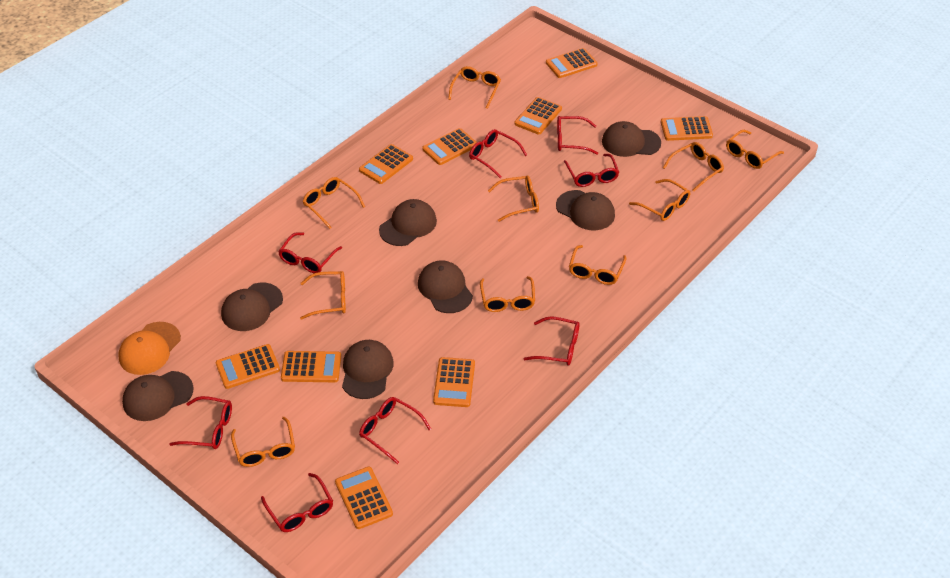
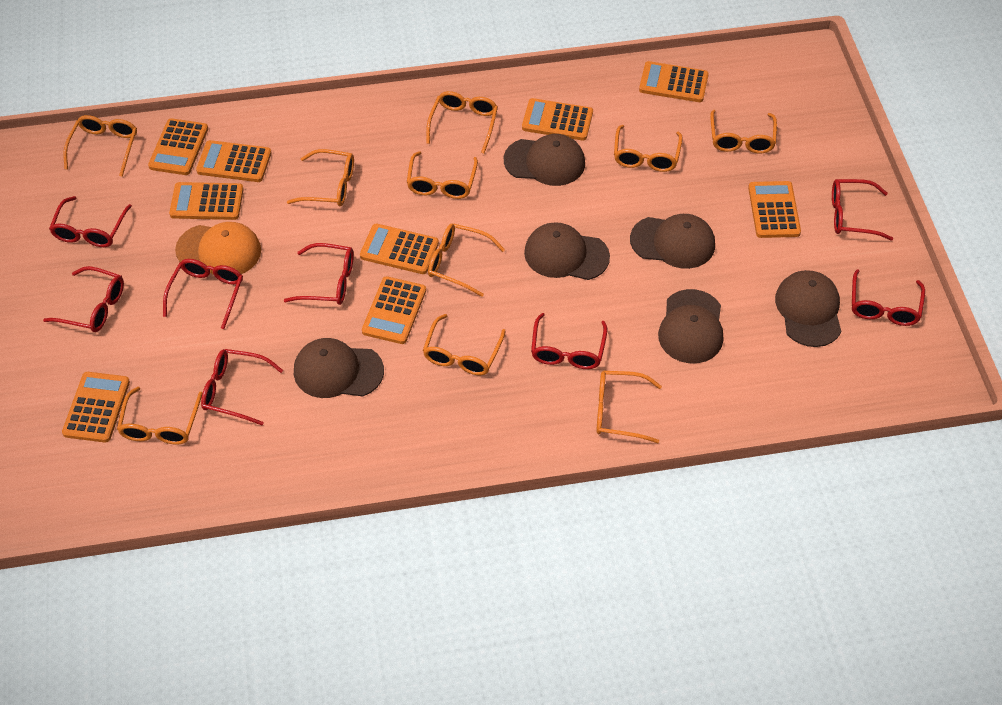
brown cap: 7 -> 6

